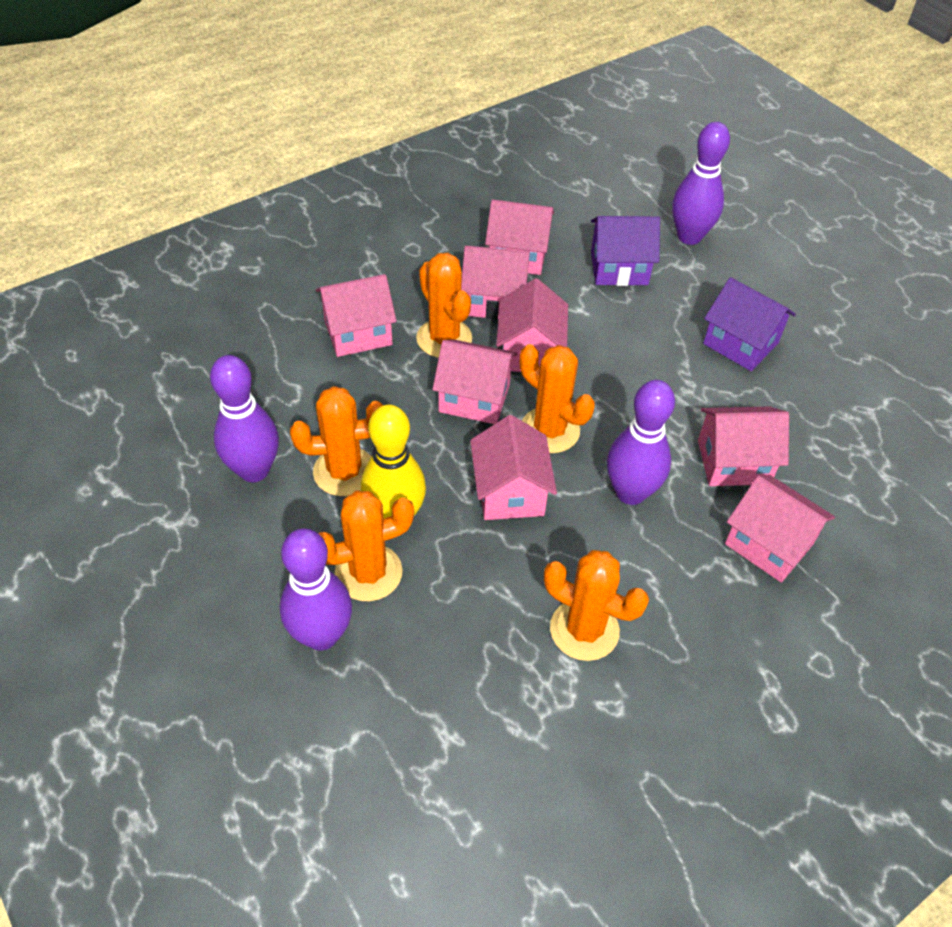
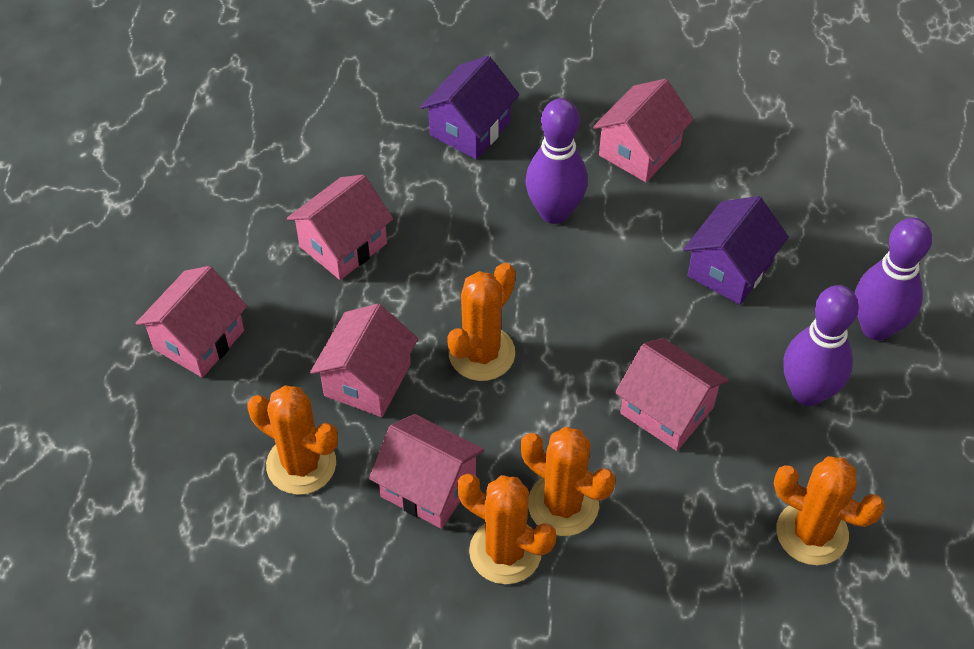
pink house: 8 -> 6
purple bowling pin: 4 -> 3
yellow bowling pin: 1 -> 0

